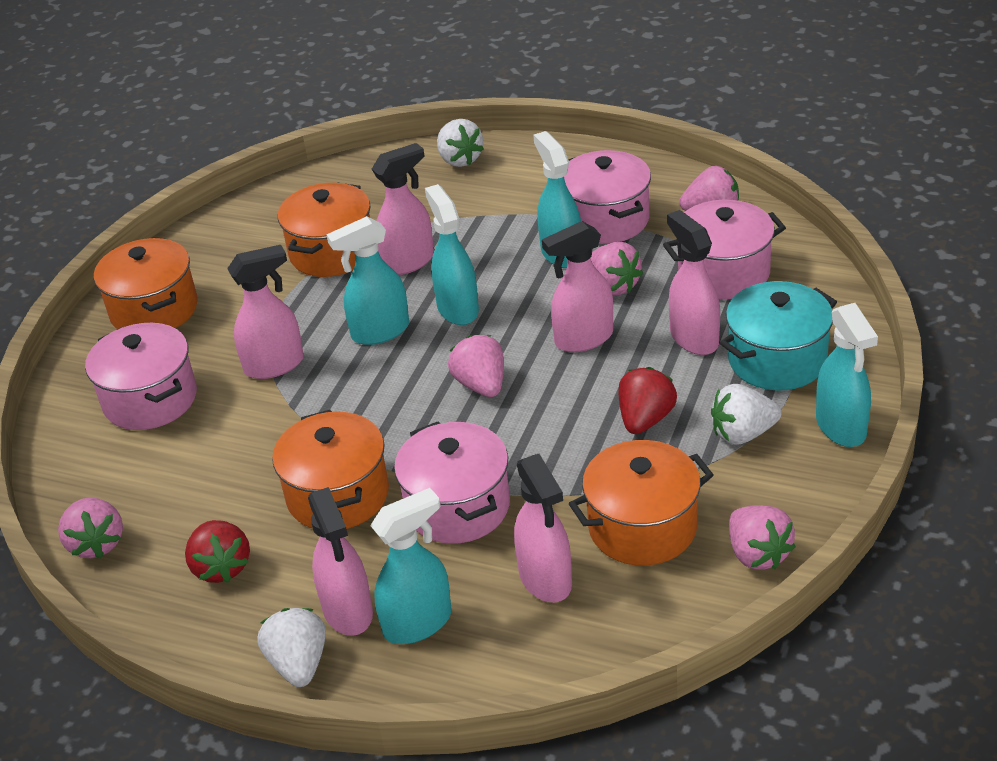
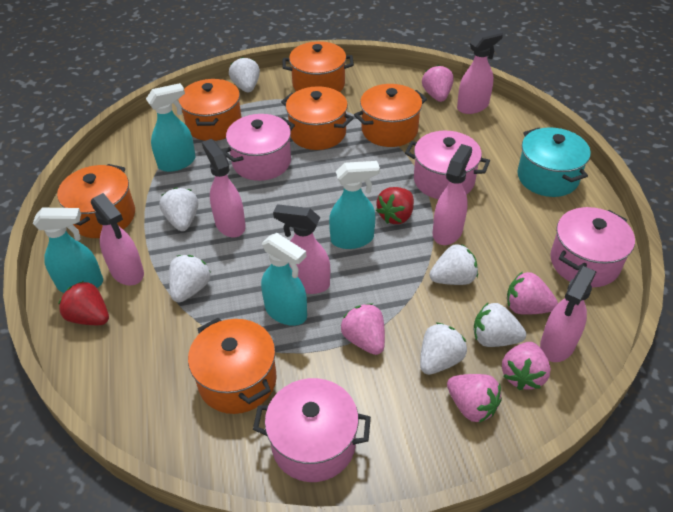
orange pot: 4 -> 6
turquoise spray bottle: 5 -> 4
white strawberry: 3 -> 6

